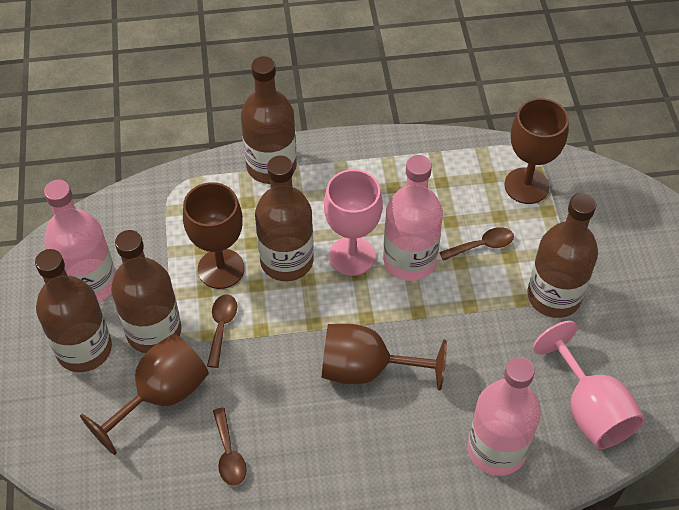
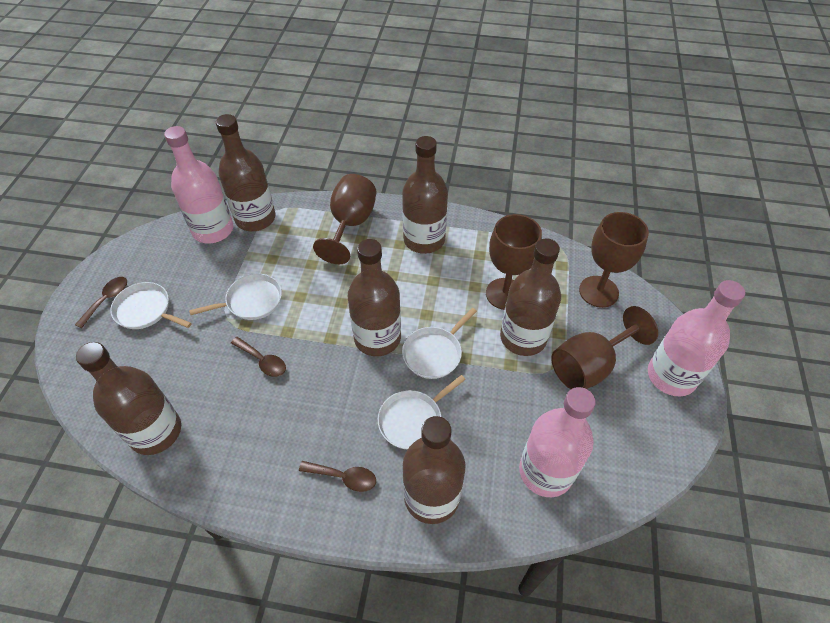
brown bottle: 5 -> 6
pink goblet: 2 -> 0
white pan: 0 -> 4

